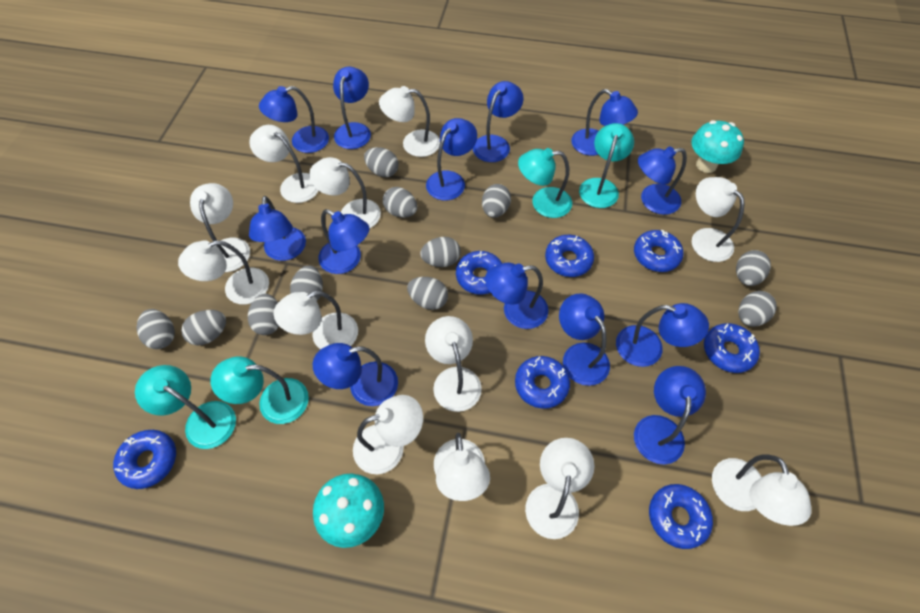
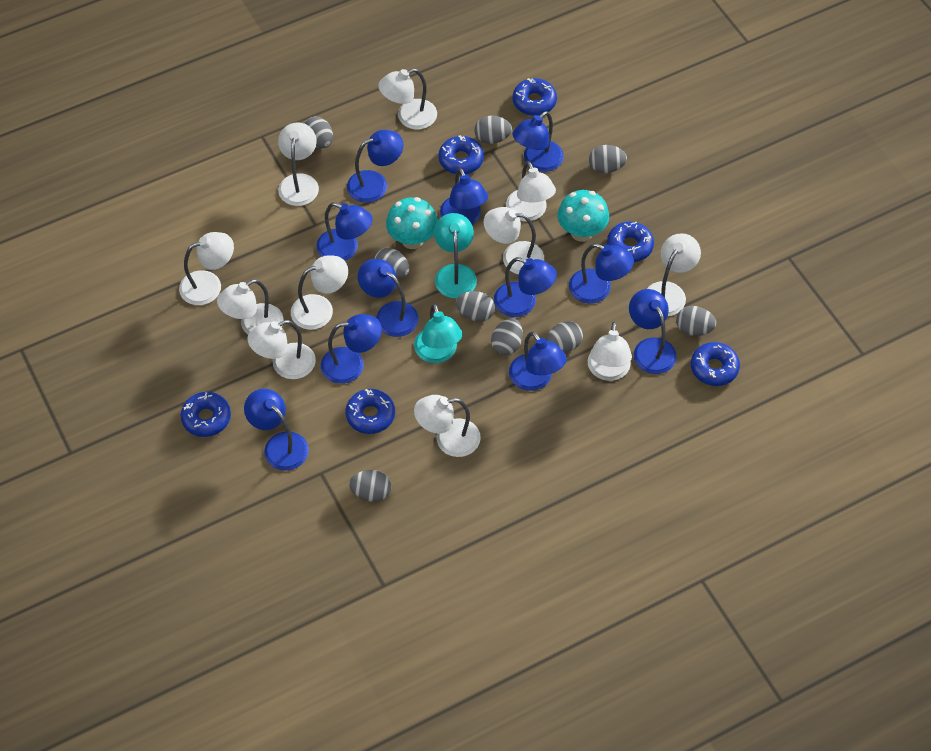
blue donut: 7 -> 6
blue lamp: 13 -> 11
grey egg: 11 -> 9
turquoise lamp: 4 -> 2
white lamp: 12 -> 11

